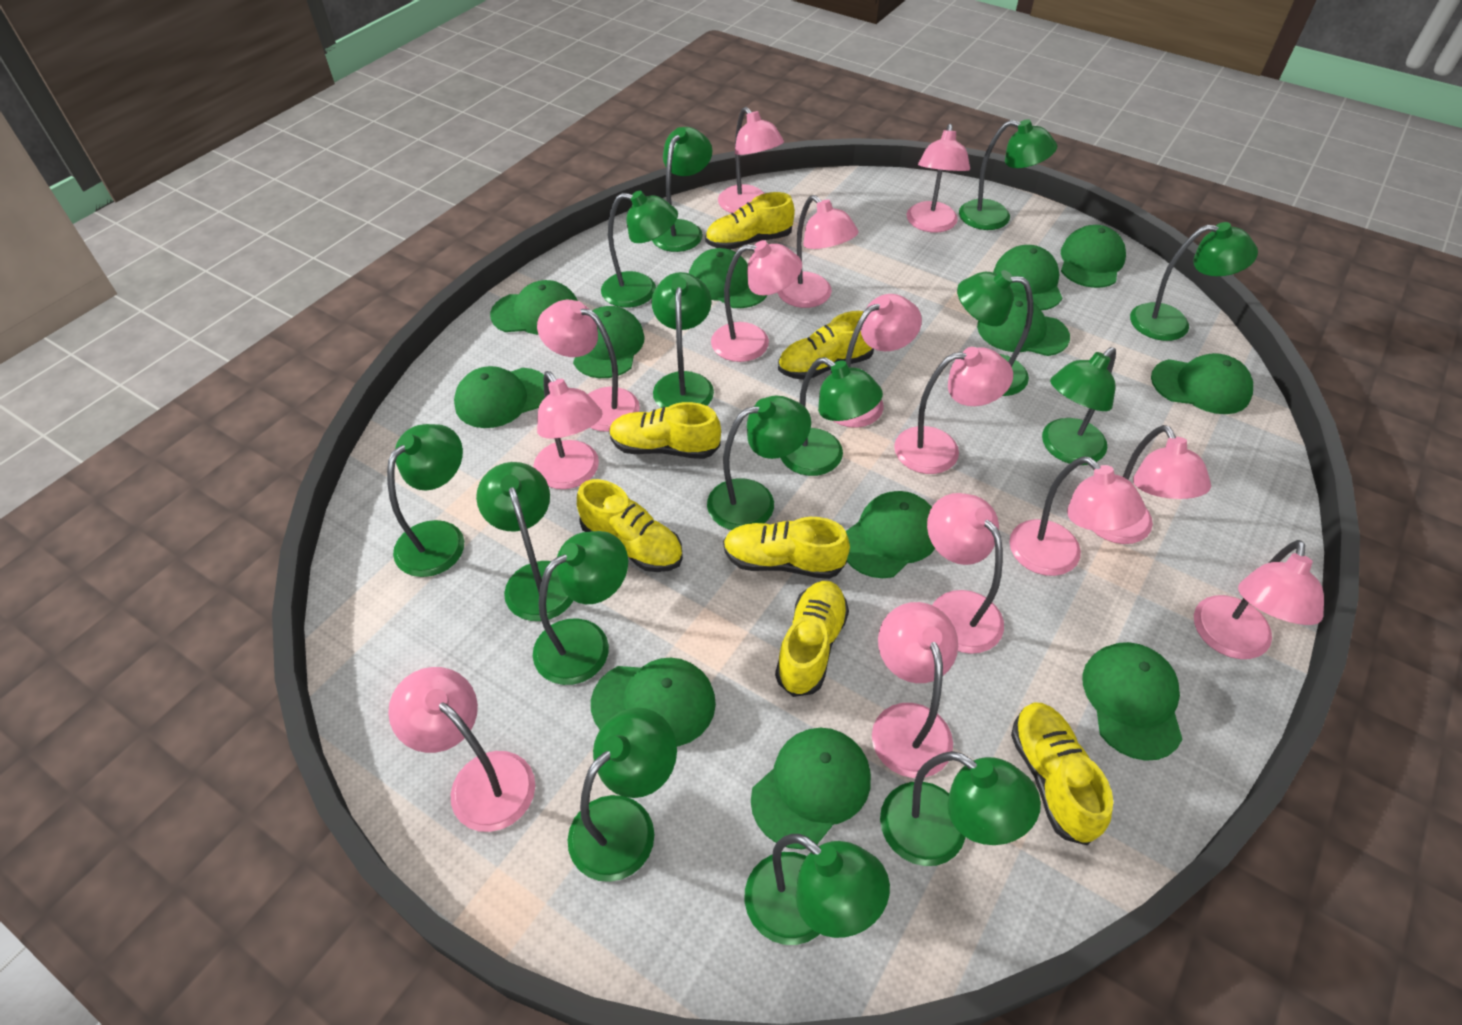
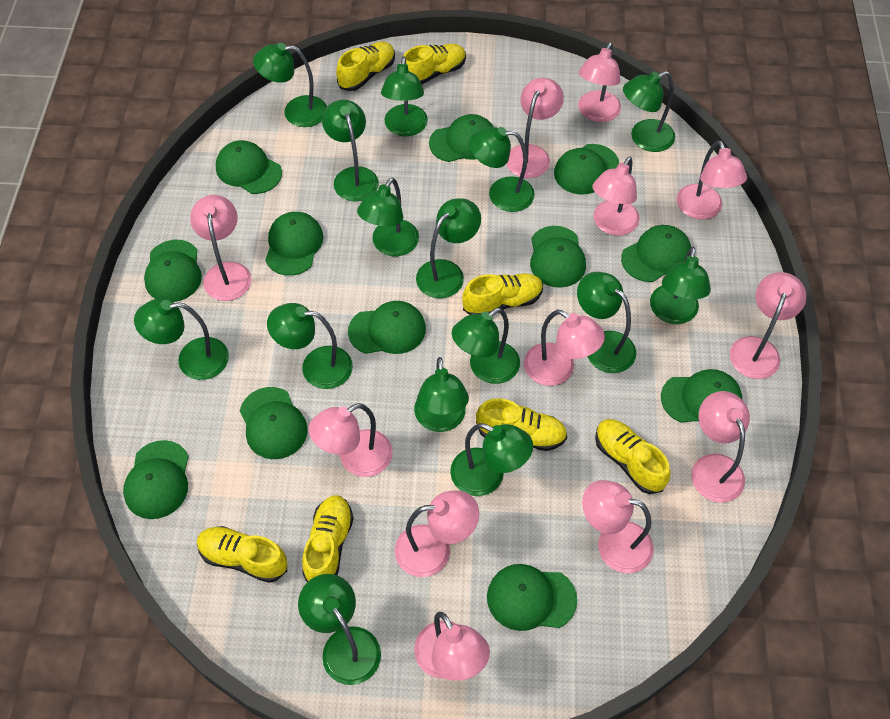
pink lamp: 14 -> 12

